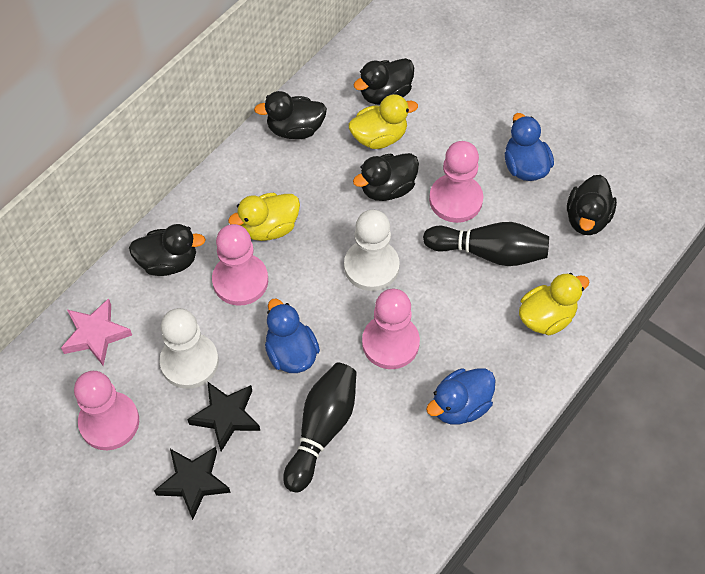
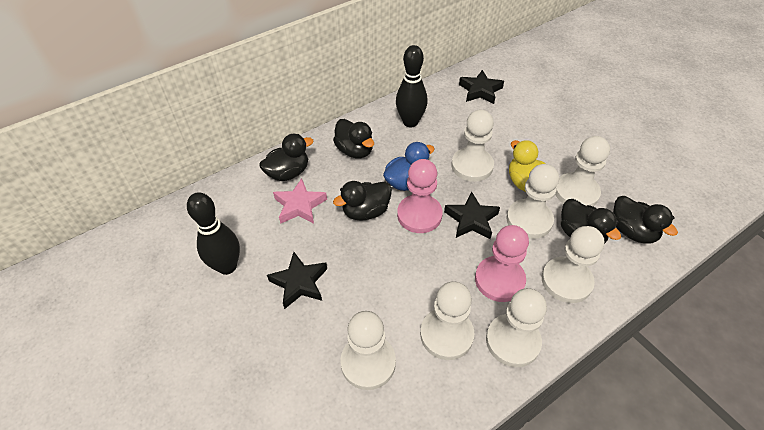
black star: 2 -> 3
blue duck: 3 -> 1
pink pawn: 4 -> 2
white pawn: 2 -> 7
yellow duck: 3 -> 1

